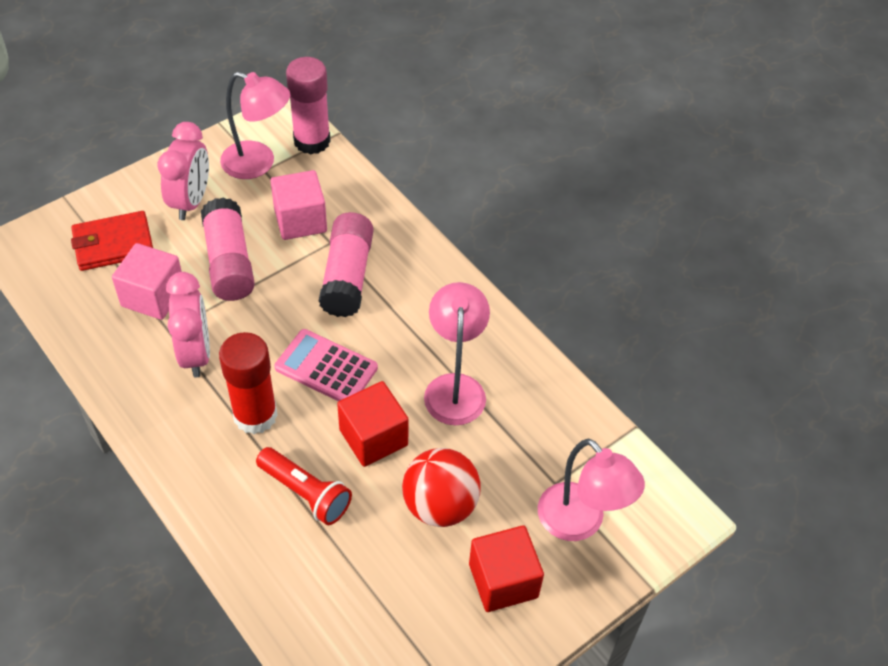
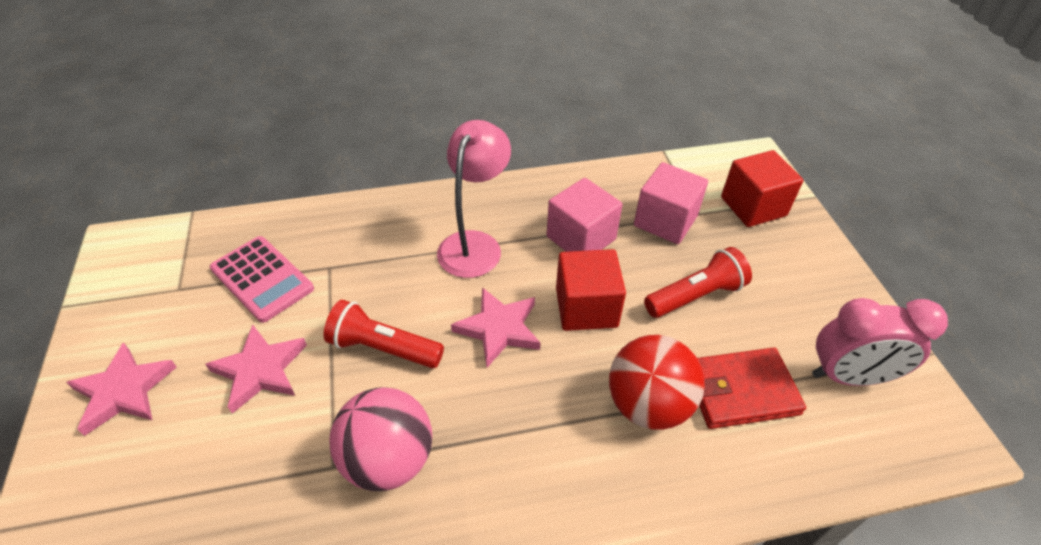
pink ball: 0 -> 1
pink clock: 2 -> 1
pink glue stick: 3 -> 0
pink lamp: 3 -> 1
pink star: 0 -> 3
red flashlight: 1 -> 2
red glue stick: 1 -> 0

